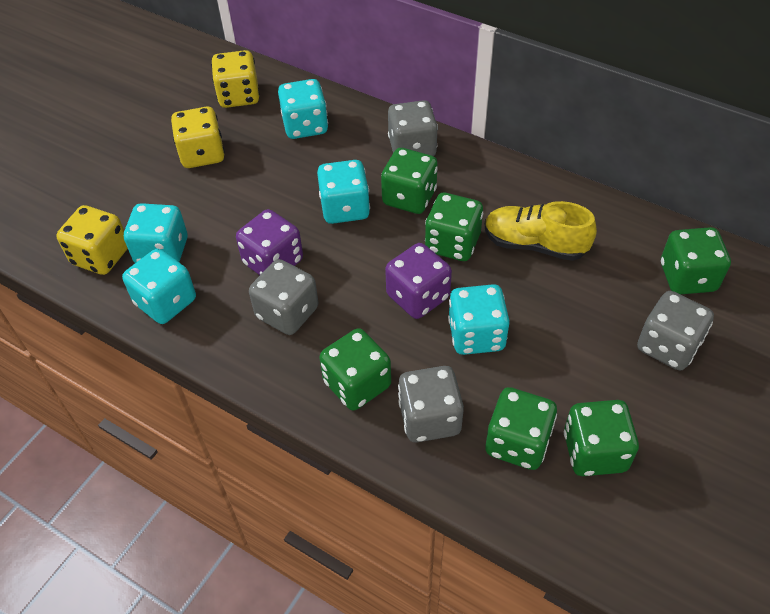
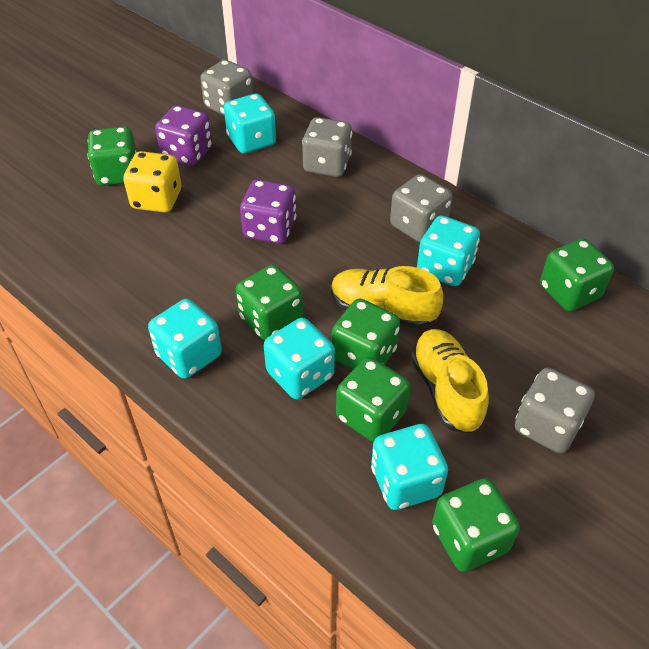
yellow dice: 3 -> 1
yellow shoe: 1 -> 2

